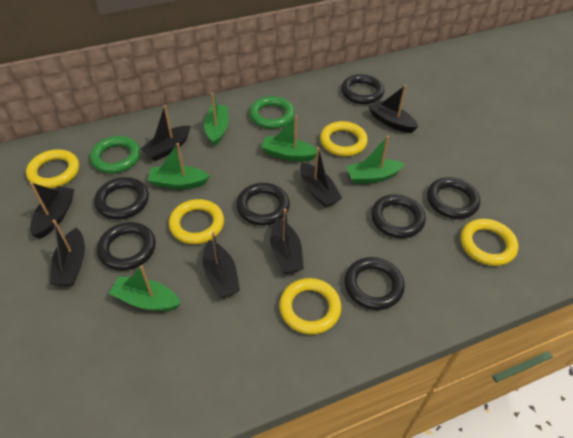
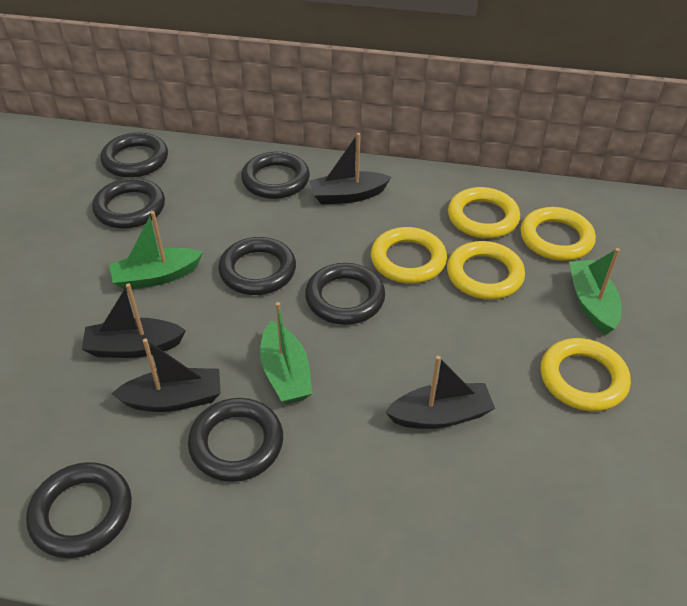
black boat: 7 -> 4
green boat: 5 -> 3
green ring: 2 -> 0

